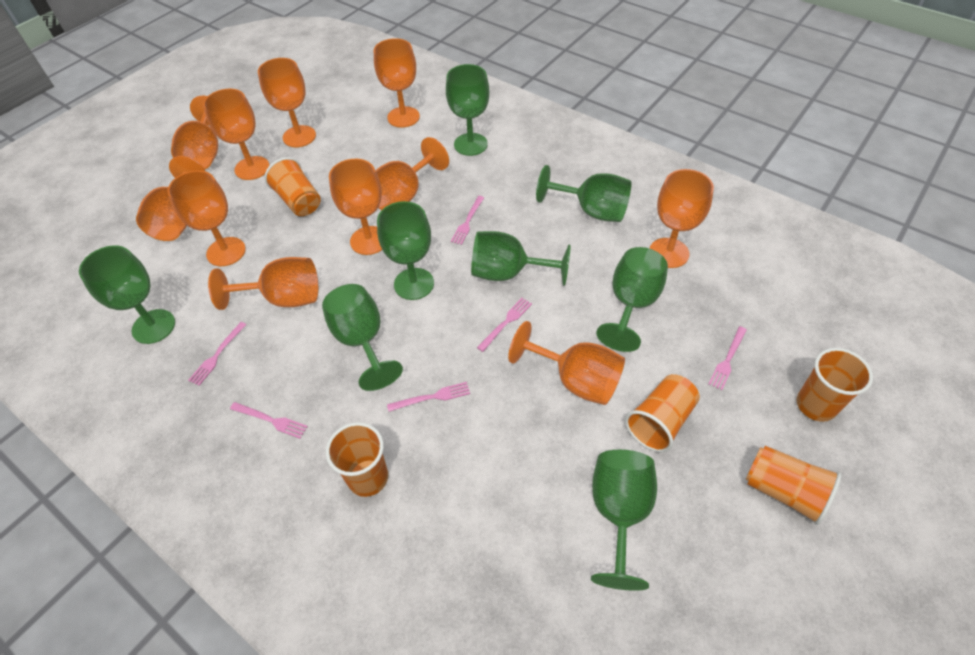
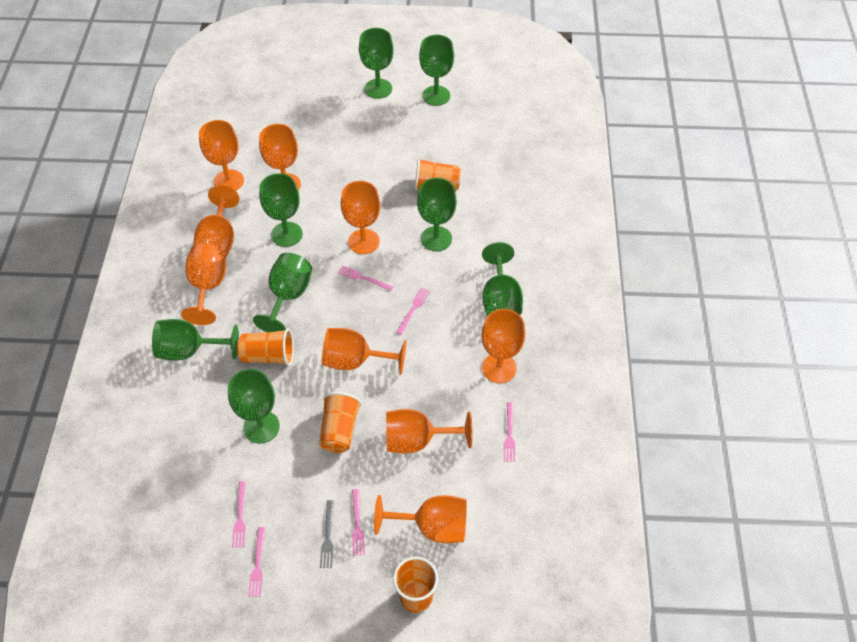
grey fork: 0 -> 1
orange cup: 5 -> 4
orange goblet: 11 -> 9

